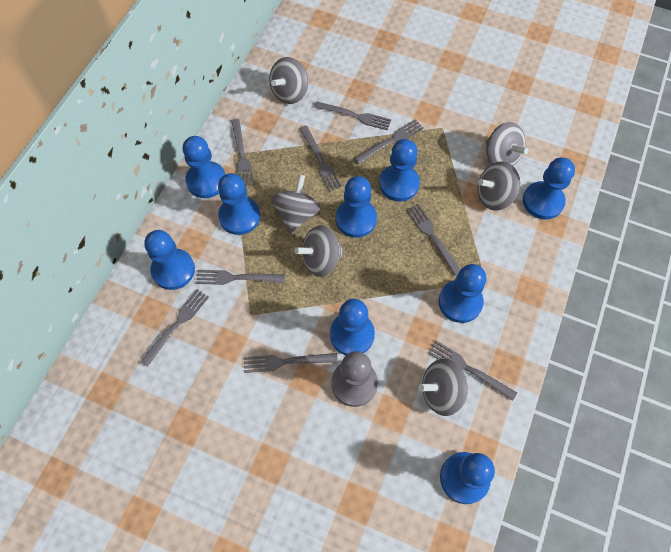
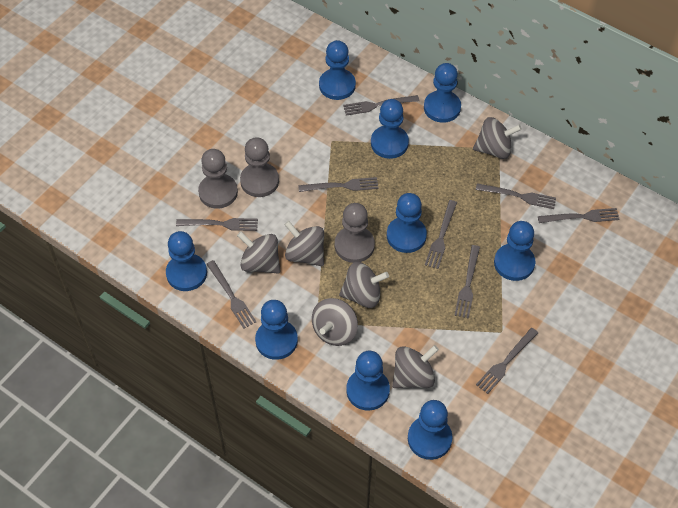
grey pawn: 1 -> 3

